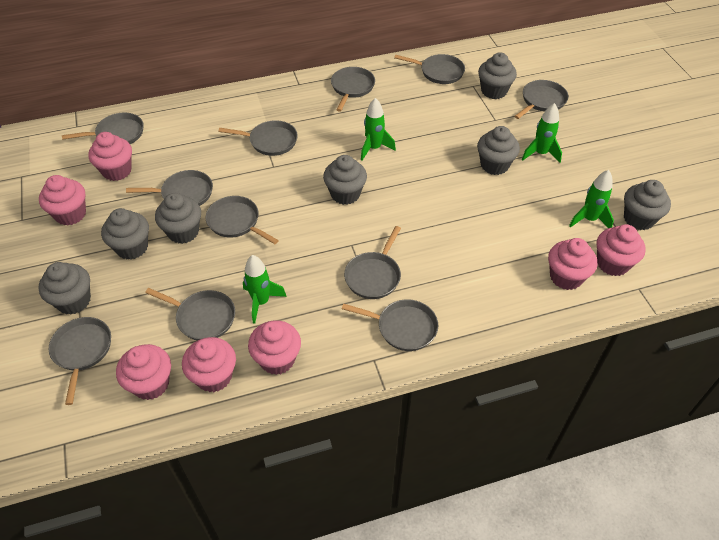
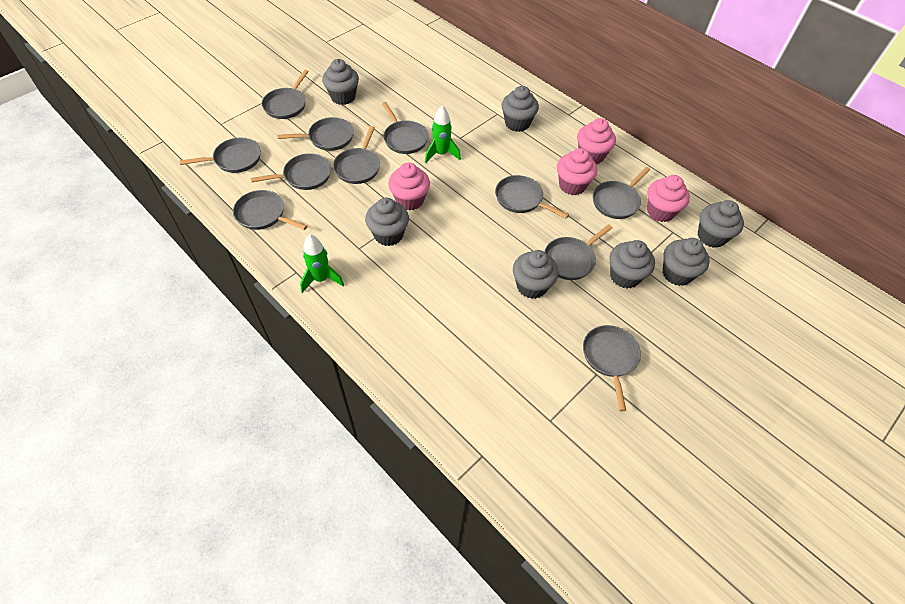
green rocket: 4 -> 2
pink cupcake: 7 -> 4

